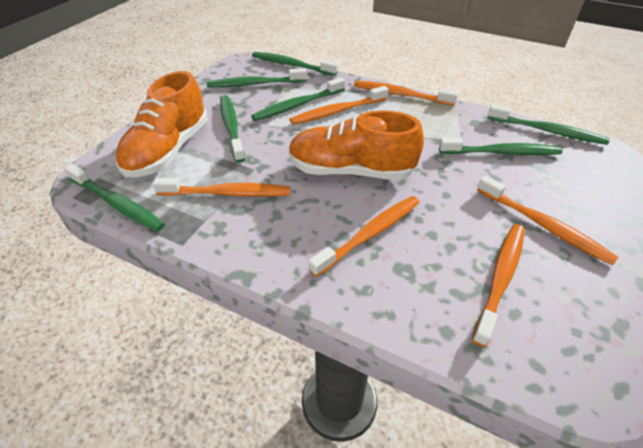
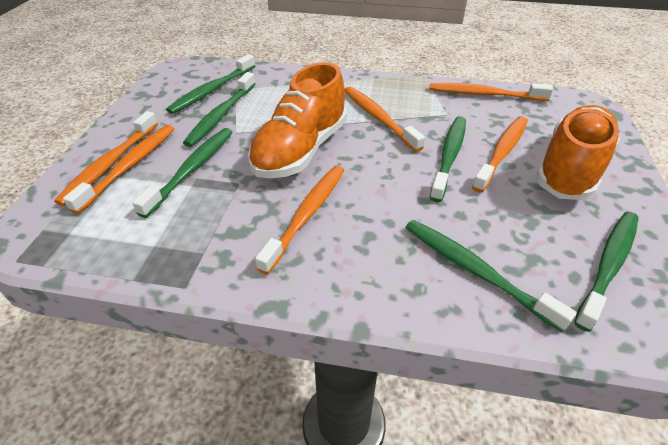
green toothbrush: 7 -> 6

